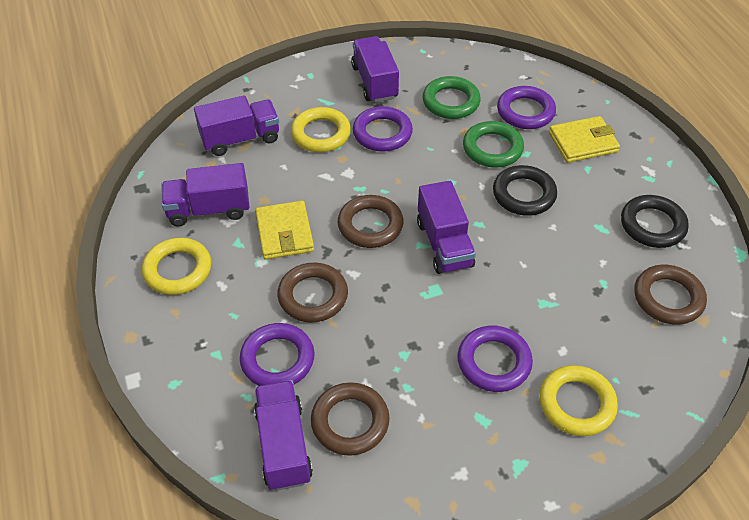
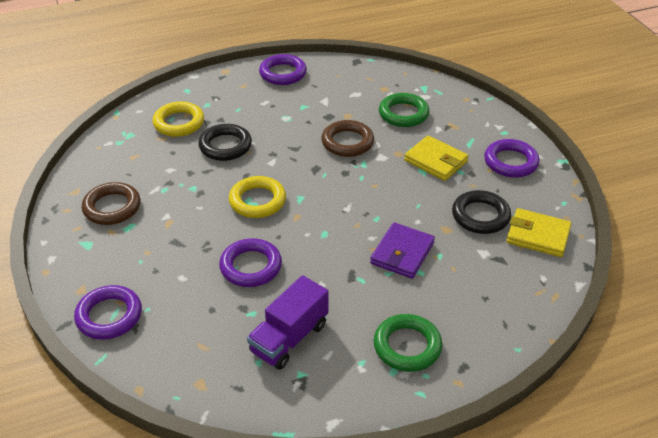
brown ring: 4 -> 2
purple truck: 5 -> 1
purple wallet: 0 -> 1
yellow ring: 3 -> 2

